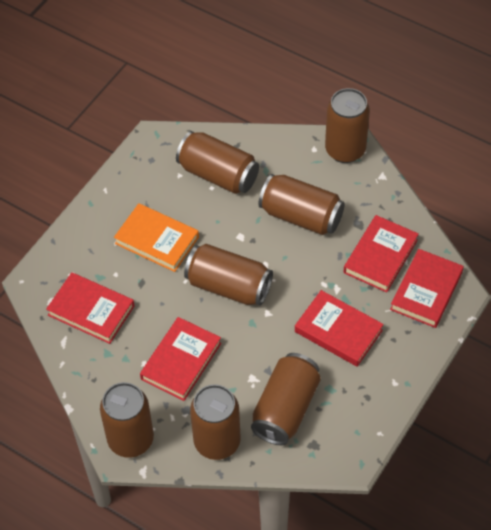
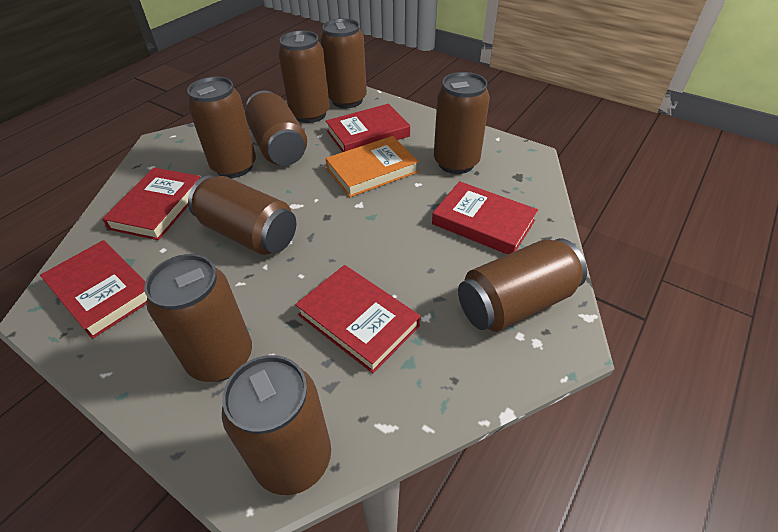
brown can: 7 -> 9

